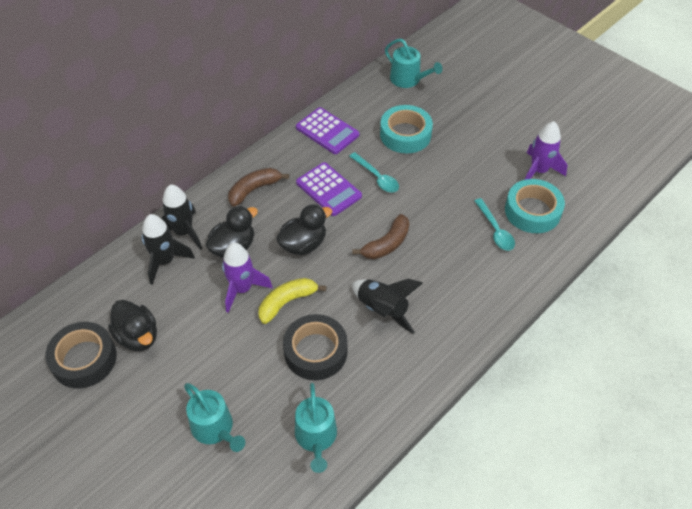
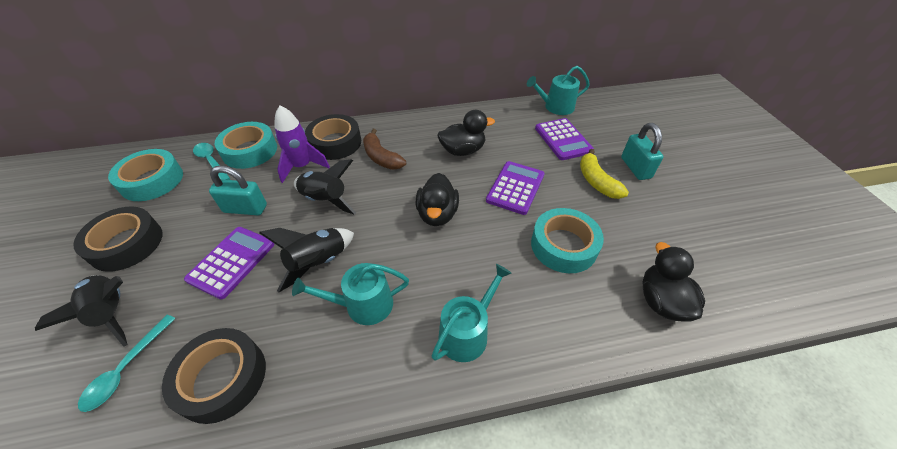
black tape: 2 -> 3
brown banana: 2 -> 1
purple calculator: 2 -> 3
purple rocket: 2 -> 1
turquoise padlock: 0 -> 2
turquoise tape: 2 -> 3

